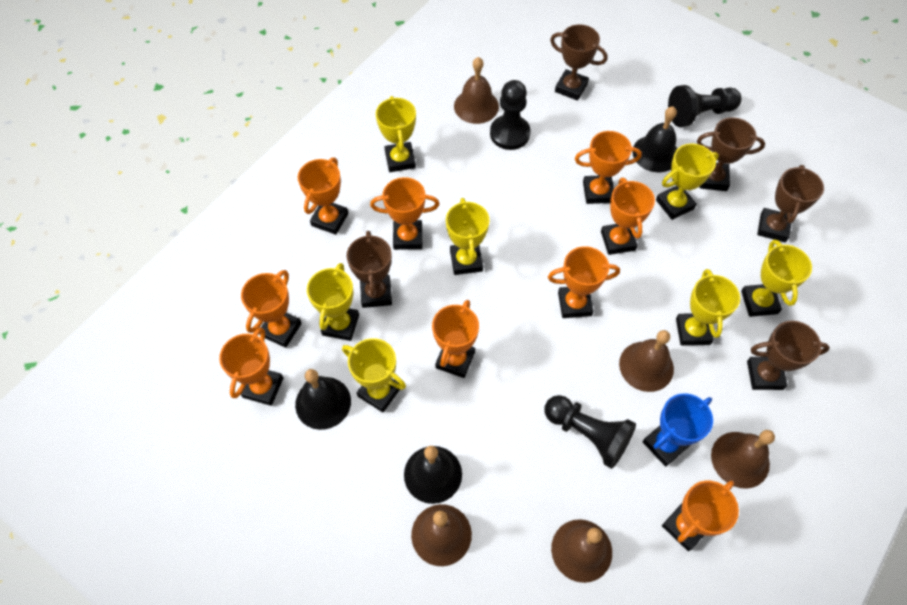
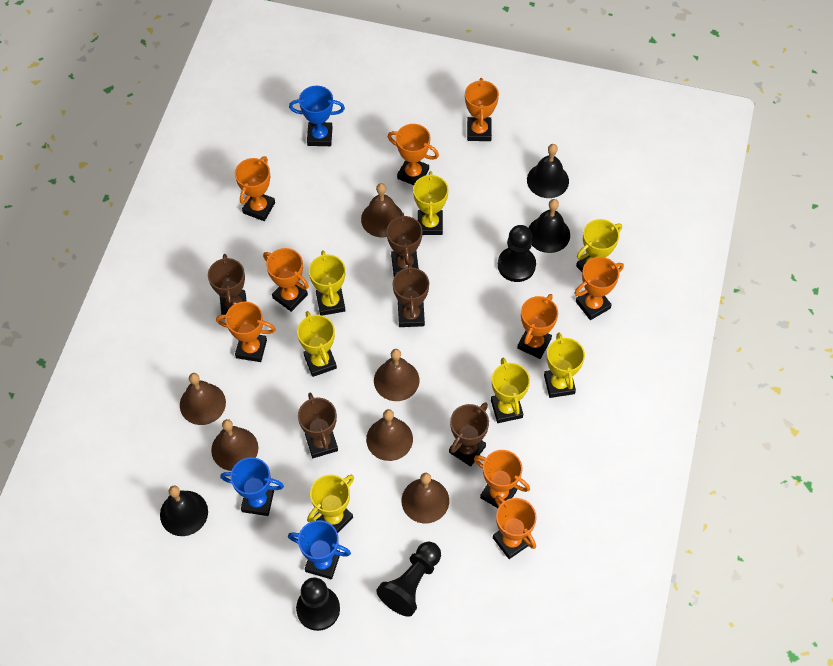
blue trophy: 1 -> 3
brown bell: 5 -> 6

